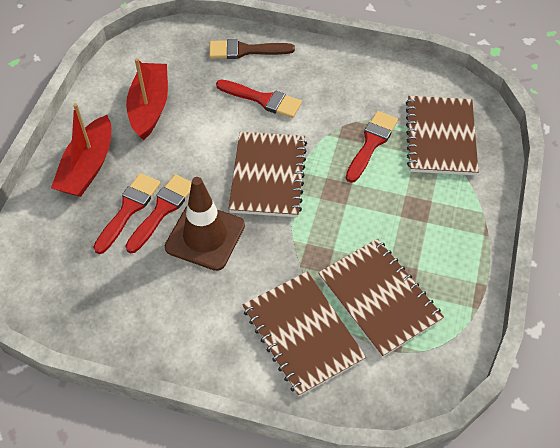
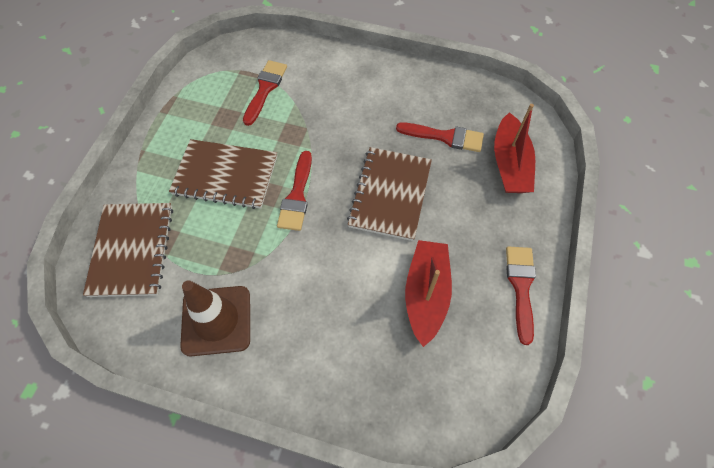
brown brush: 1 -> 0
brown notebook: 4 -> 3

